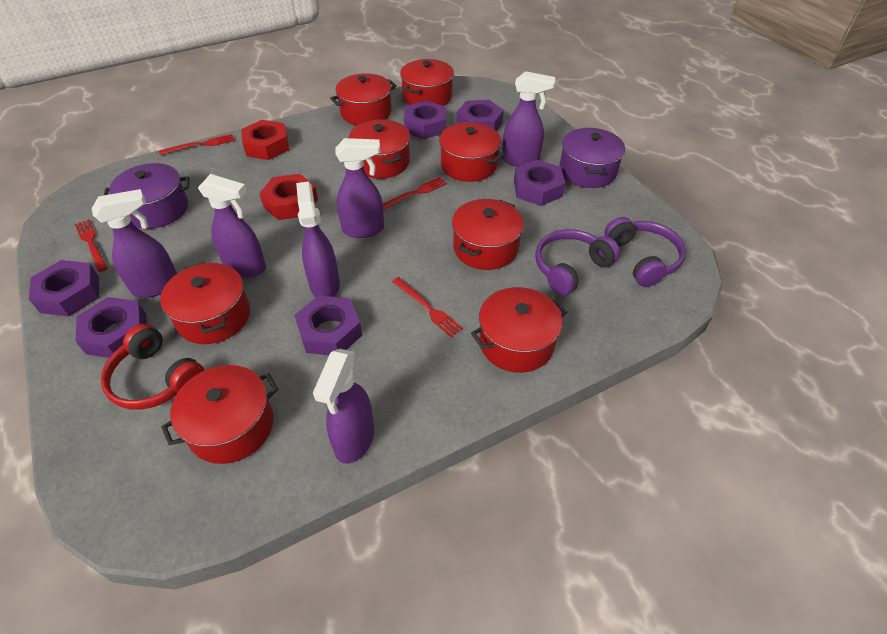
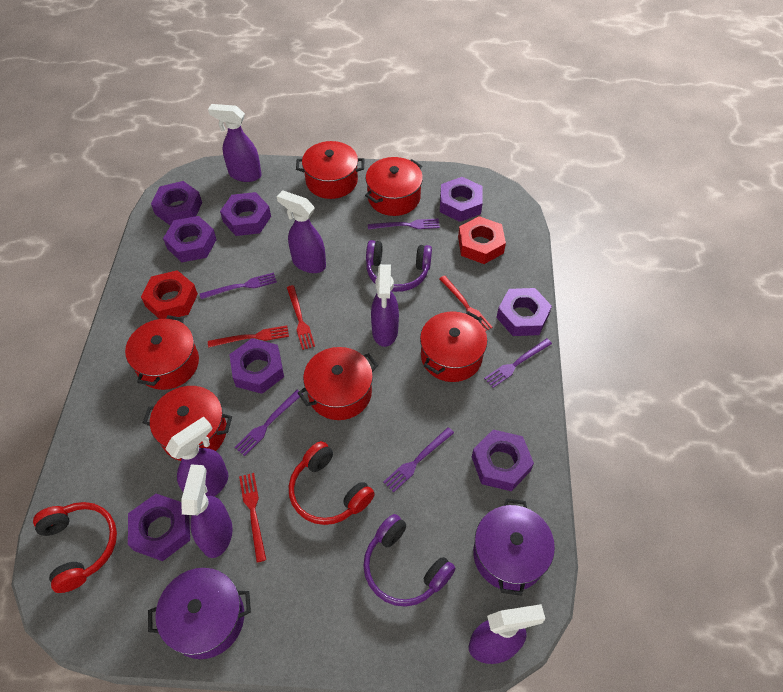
purple fork: 0 -> 5
purple nut: 6 -> 8
red headphones: 1 -> 2
red pot: 8 -> 6

